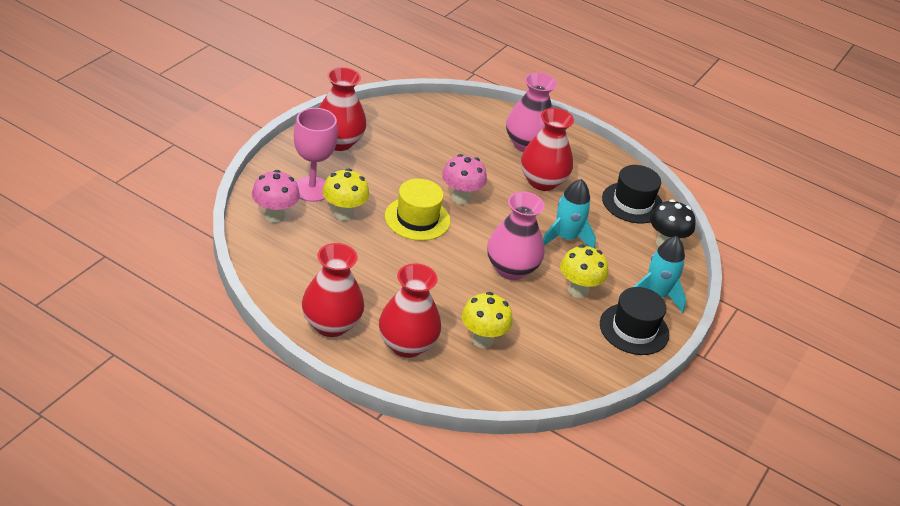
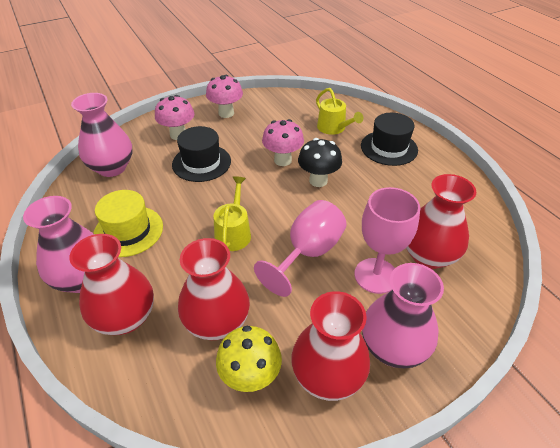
pink goblet: 1 -> 2
pink mushroom: 2 -> 3
pink vase: 2 -> 3
turquoise rocket: 2 -> 0
yellow mushroom: 3 -> 1
yellow watering can: 0 -> 2

